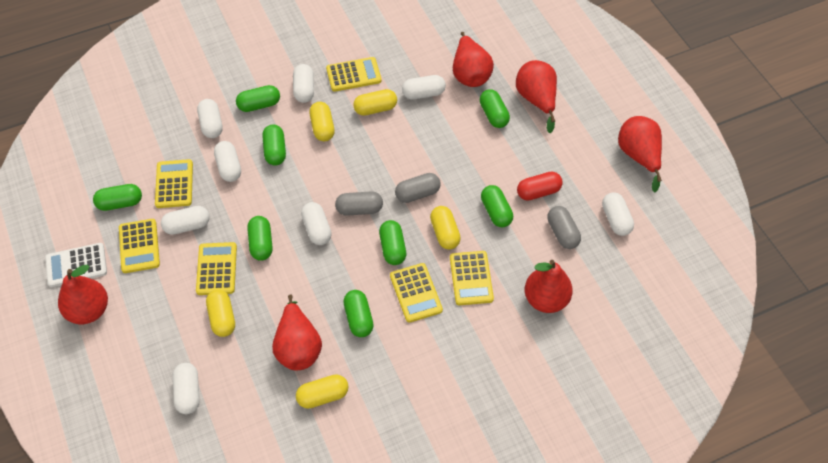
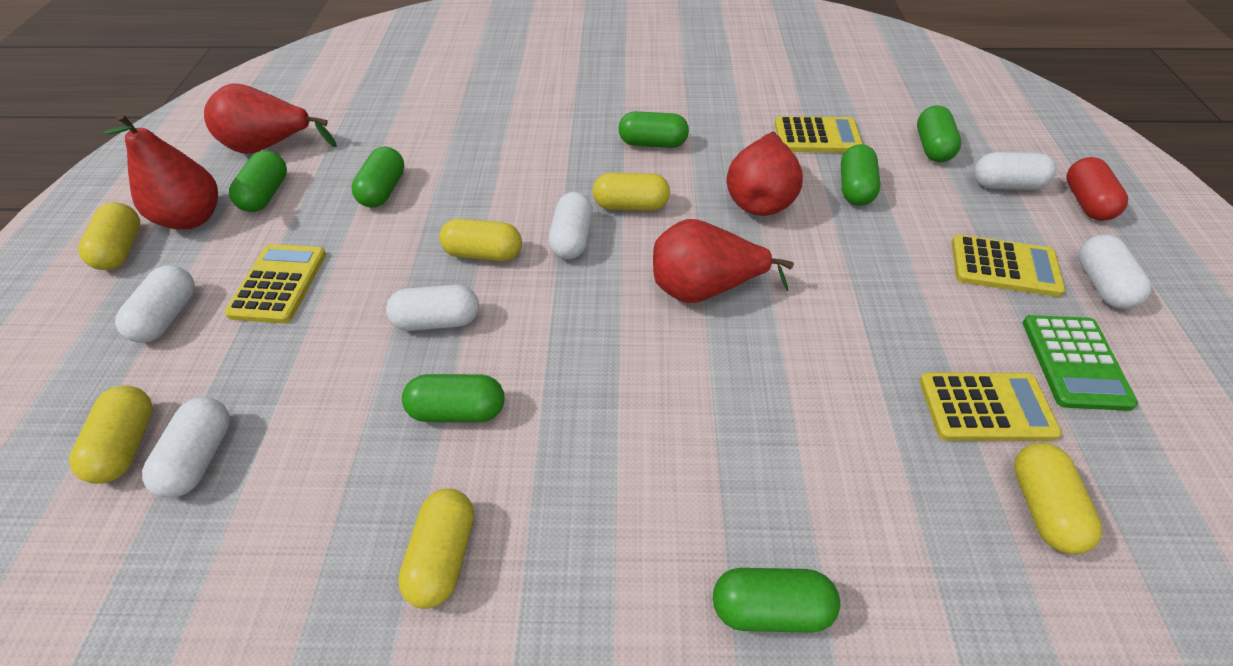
green calculator: 0 -> 1
green capsule: 8 -> 7
grey capsule: 3 -> 0
red pear: 6 -> 4
white calculator: 1 -> 0
white capsule: 8 -> 6
yellow calculator: 6 -> 4
yellow capsule: 5 -> 6

